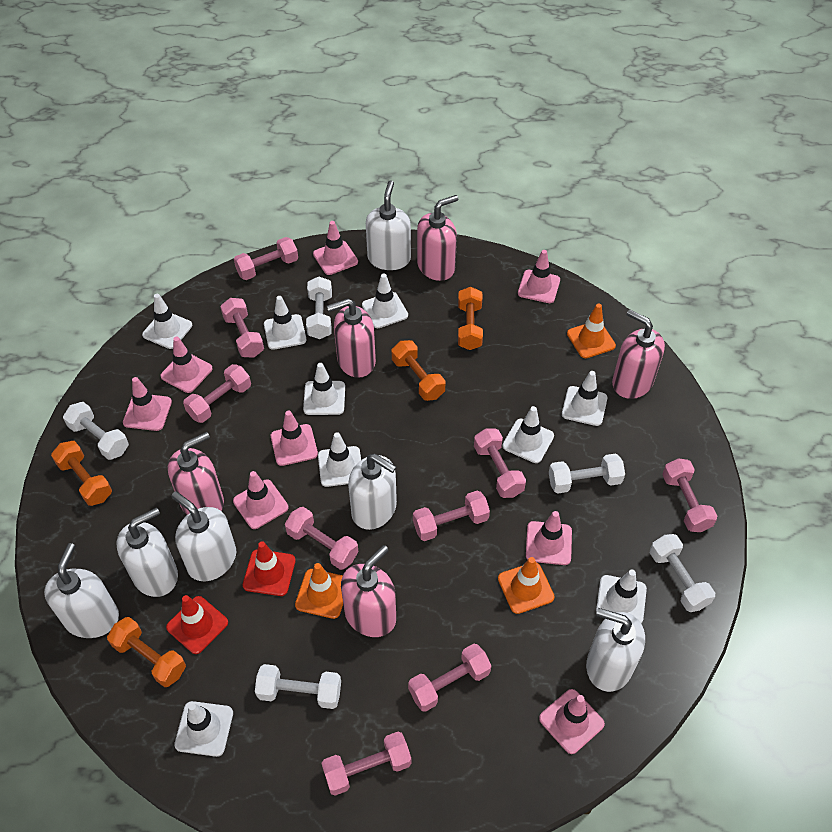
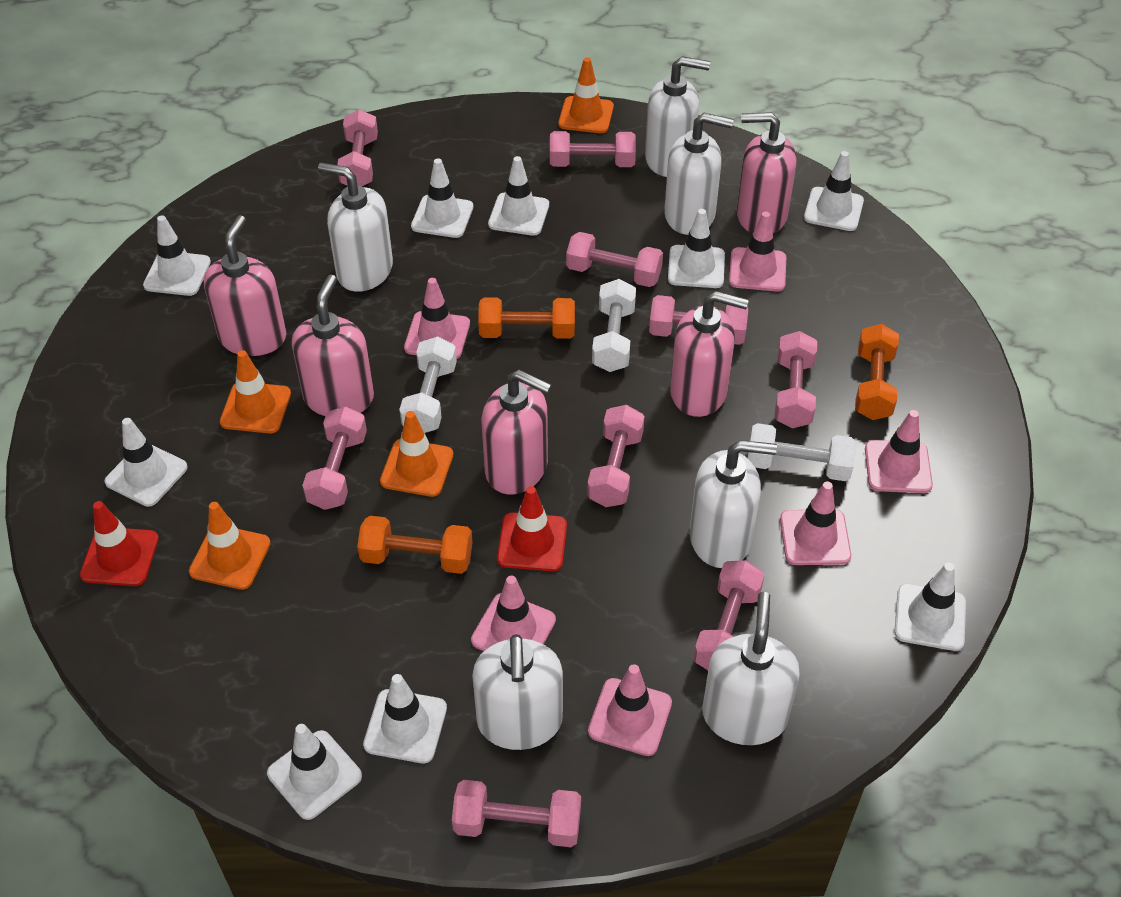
orange dumbbell: 4 -> 3
orange traffic cone: 3 -> 4
pink traffic cone: 8 -> 6
white dumbbell: 5 -> 3

